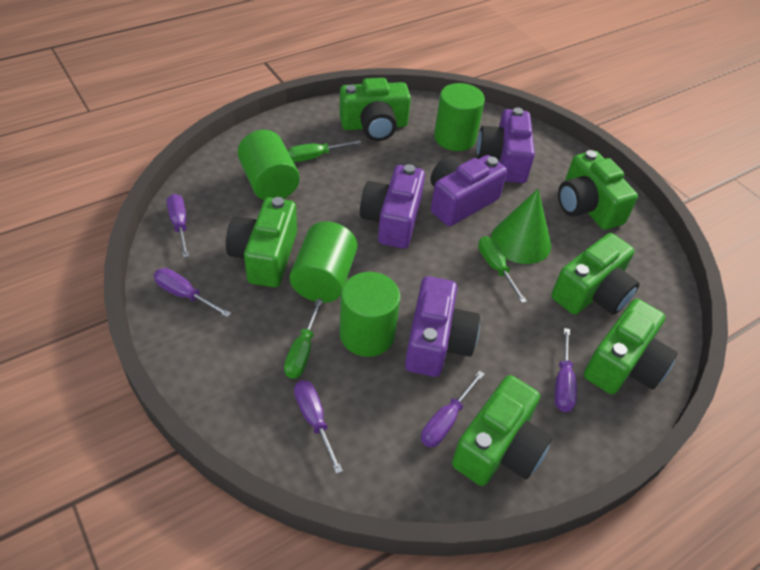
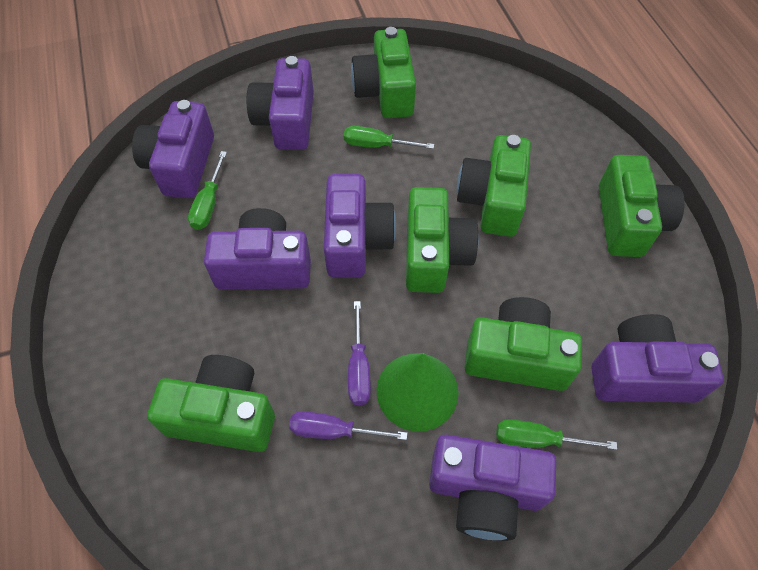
green cylinder: 4 -> 0
purple camera: 4 -> 6
purple screwdriver: 5 -> 2

